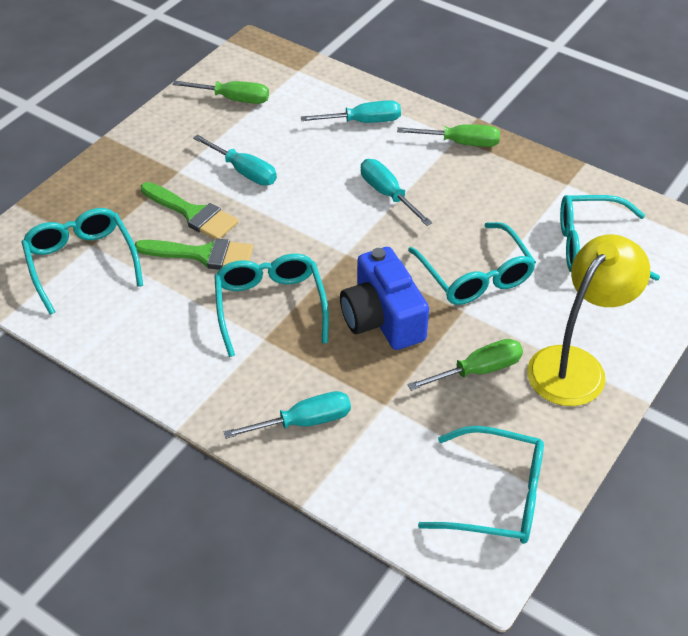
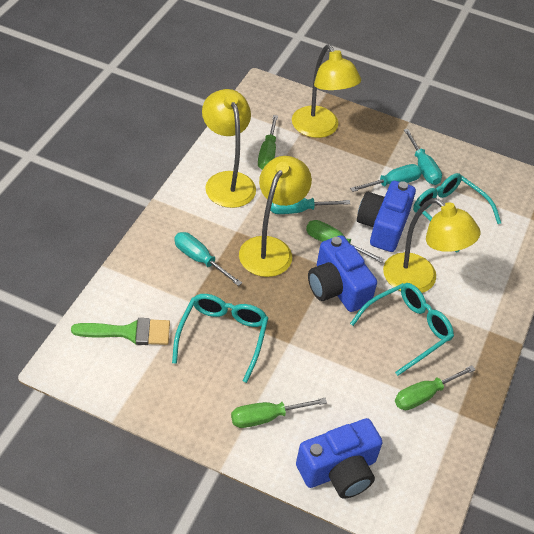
blue camera: 1 -> 3
green brush: 2 -> 1
green screwdriver: 3 -> 4
turquoise glasses: 5 -> 3
yellow lamp: 1 -> 4

